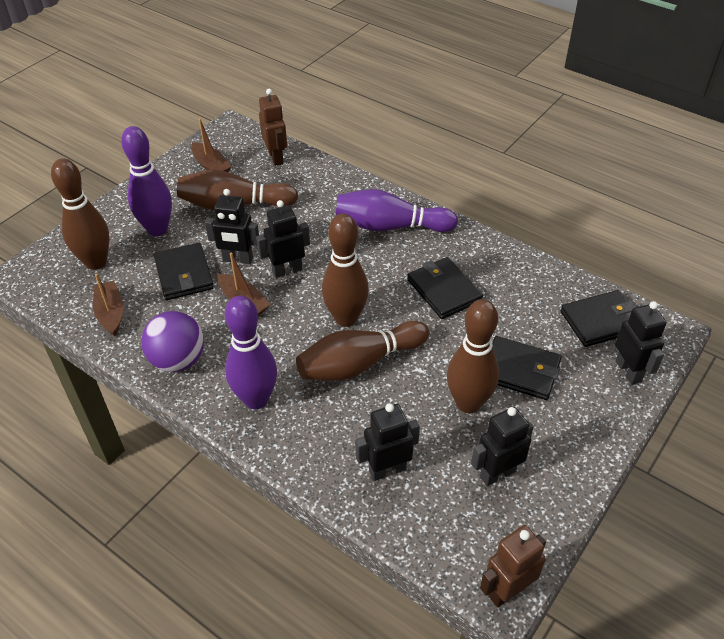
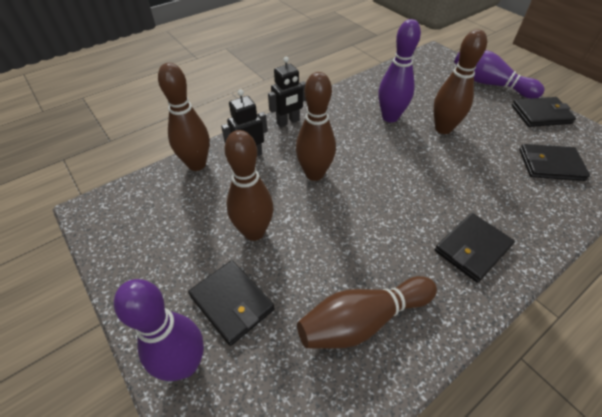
black robot: 5 -> 2
brown boat: 3 -> 0
brown robot: 2 -> 0
purple ball: 1 -> 0

